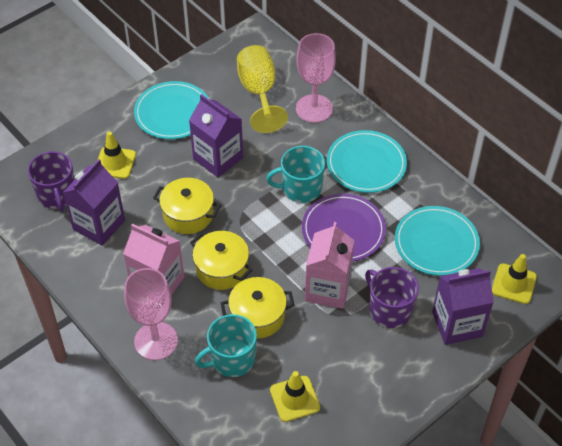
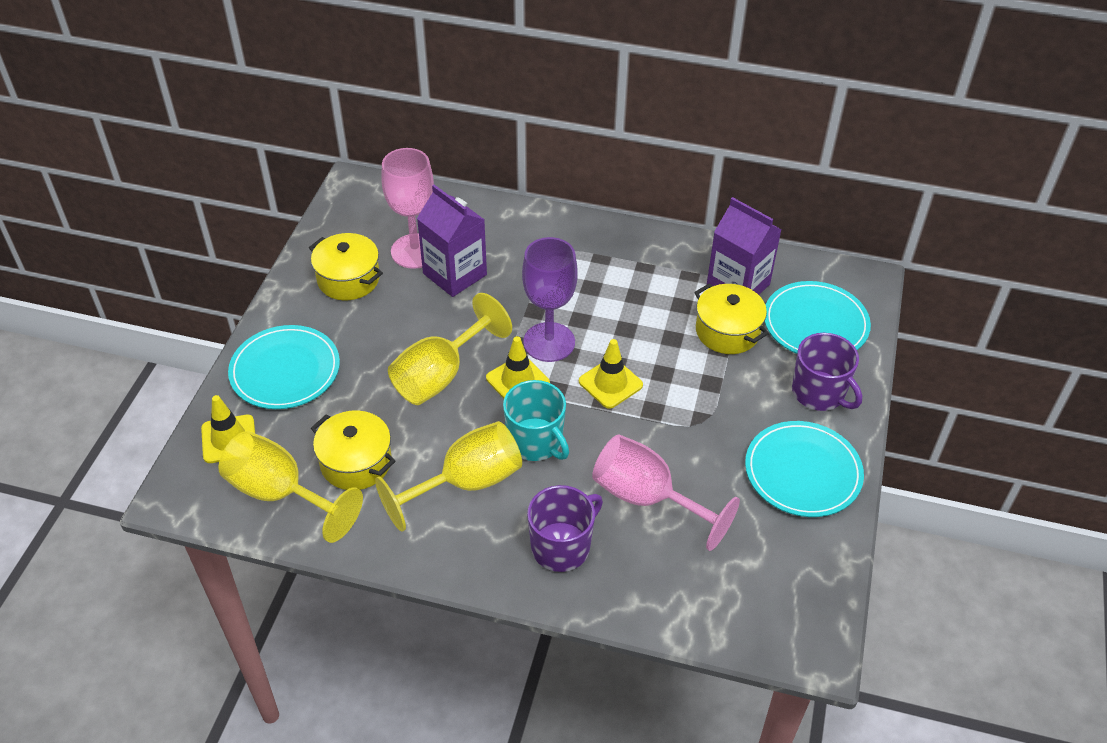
pink carton: 2 -> 0
purple carton: 3 -> 2
purple goblet: 0 -> 1
purple plate: 1 -> 0
turquoise mug: 2 -> 1
yellow goblet: 1 -> 3

